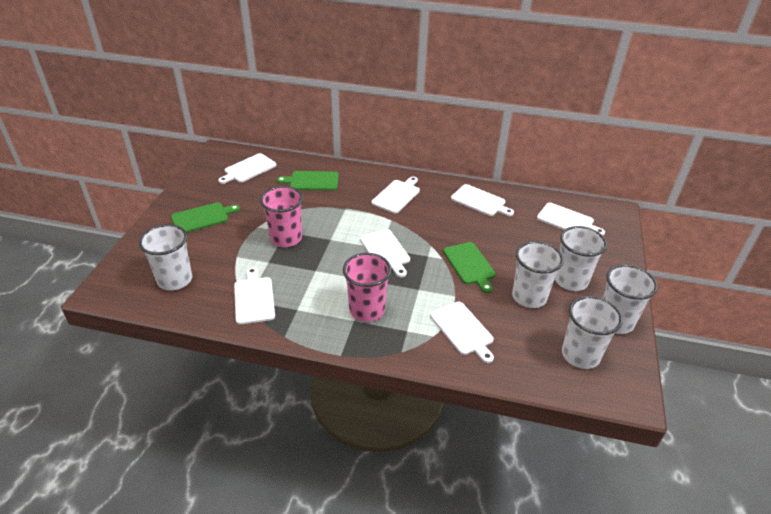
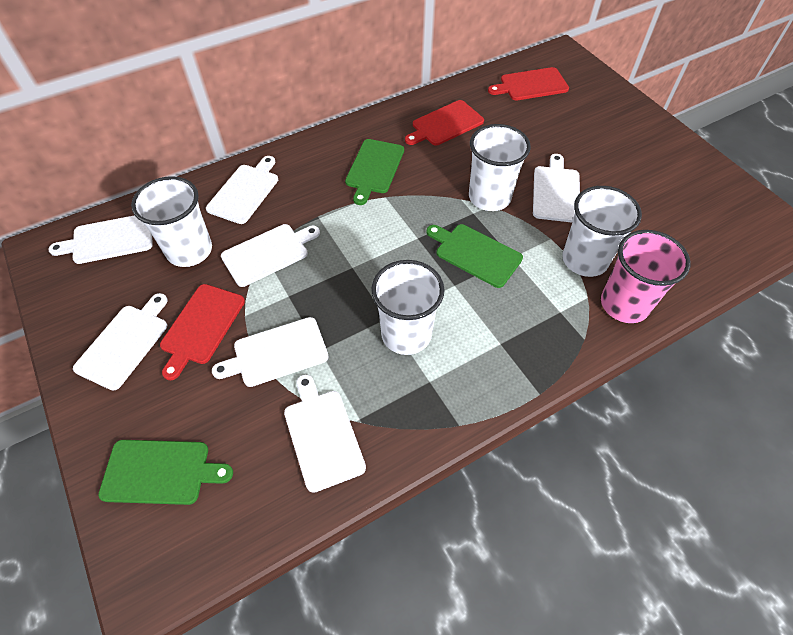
pink cup: 2 -> 1
red cutting board: 0 -> 3
white cup: 5 -> 4

